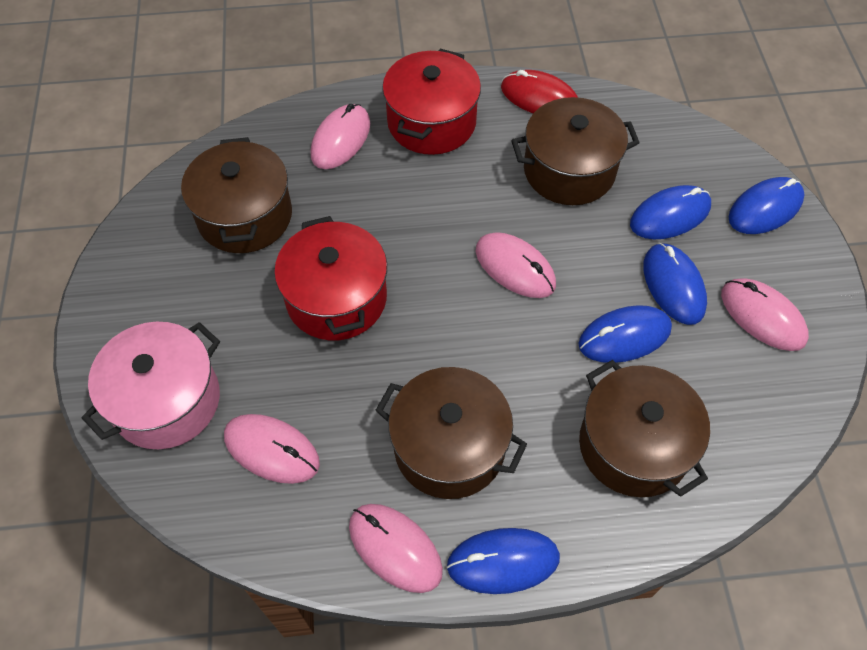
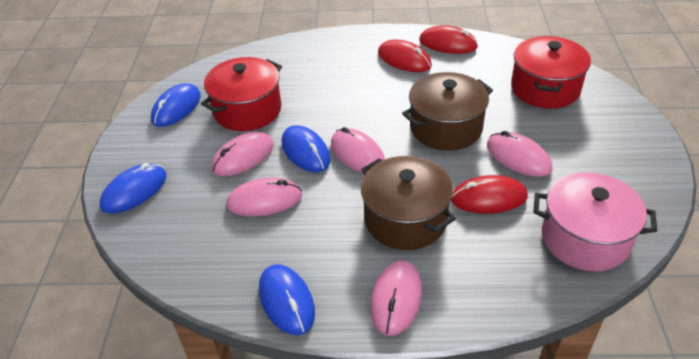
blue mouse: 5 -> 4
brown pot: 4 -> 2
red mouse: 1 -> 3

